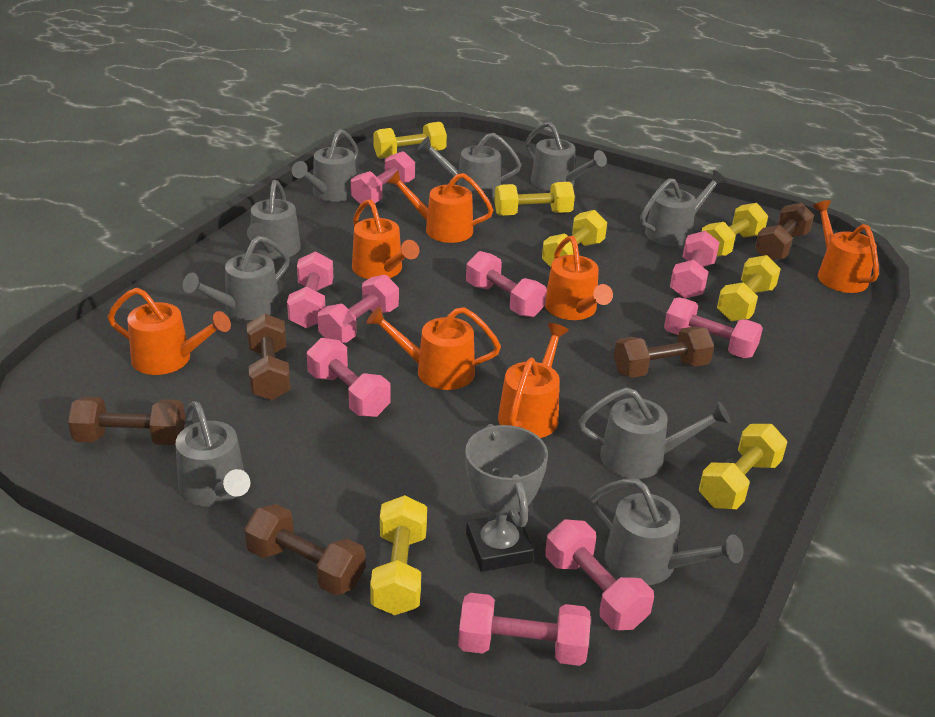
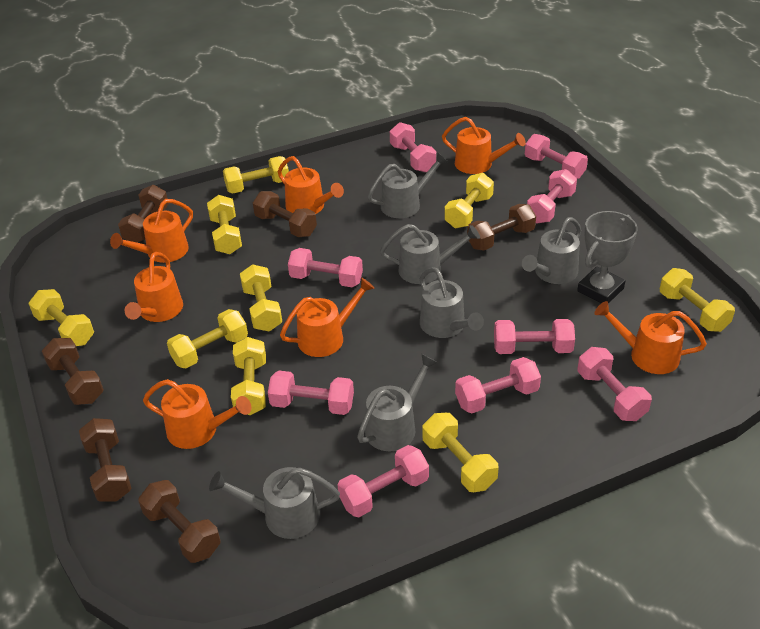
brown dumbbell: 5 -> 6
grey watering can: 9 -> 6
yellow dumbbell: 7 -> 9

